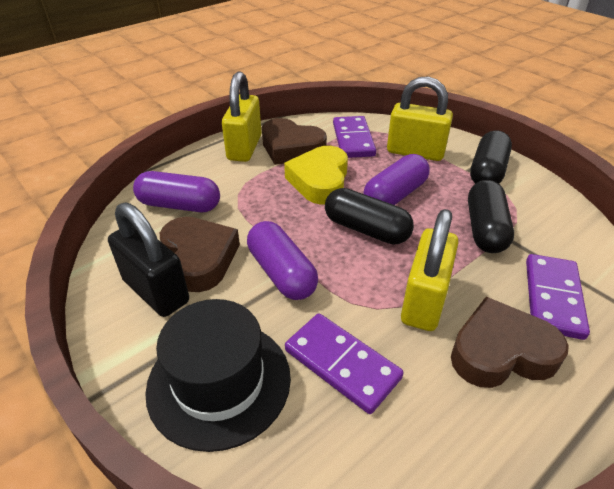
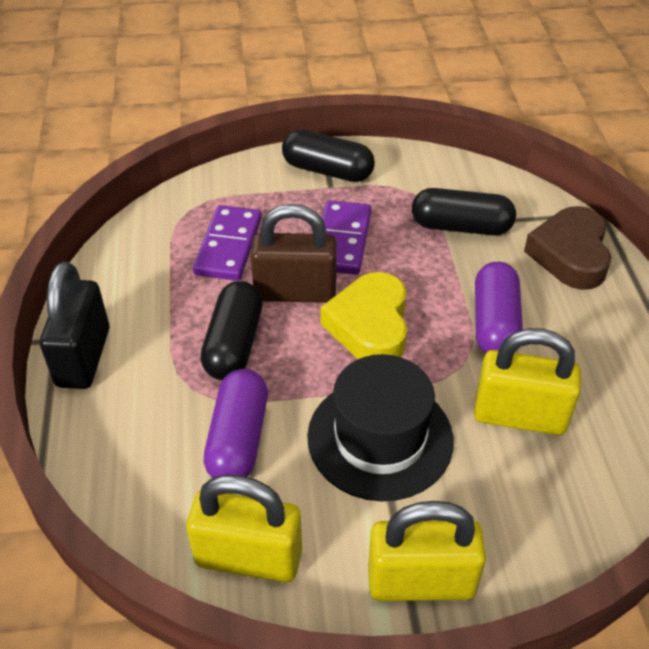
brown heart: 3 -> 1
brown padlock: 0 -> 1
purple capsule: 3 -> 2
purple domino: 3 -> 2

